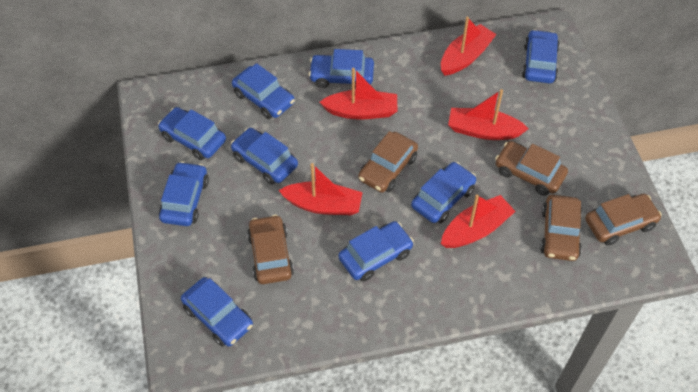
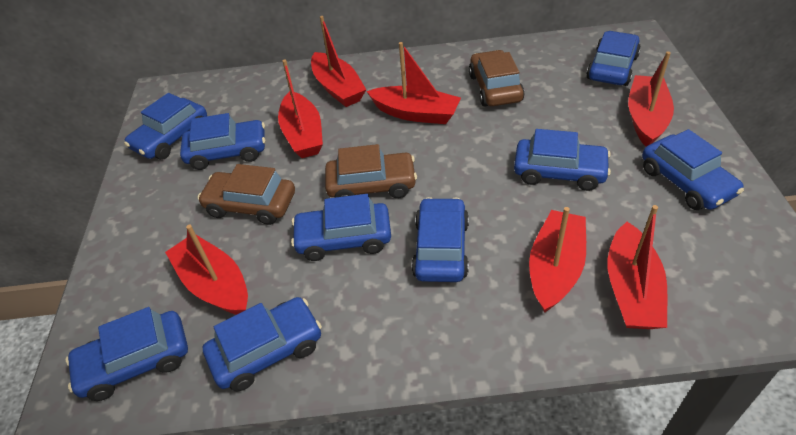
brown car: 5 -> 3
red boat: 5 -> 7

